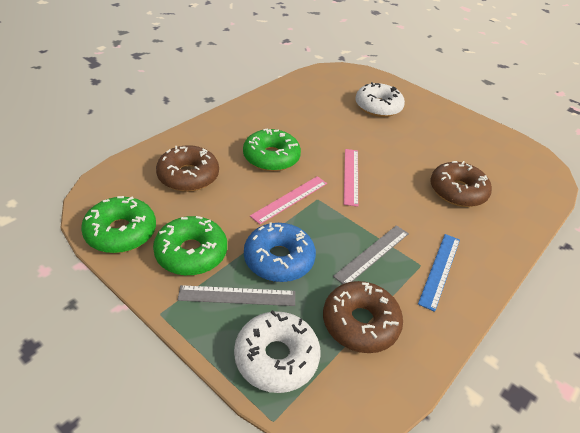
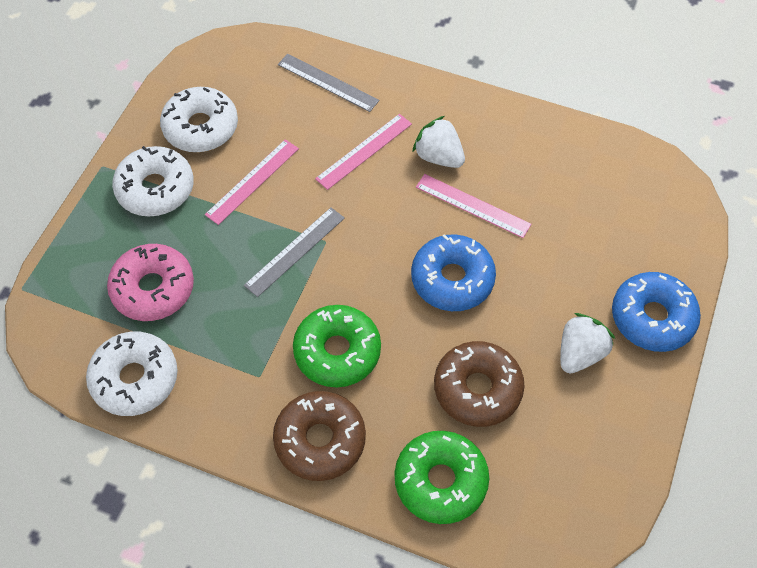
blue donut: 1 -> 2
blue ruler: 1 -> 0
brown donut: 3 -> 2
green donut: 3 -> 2
pink donut: 0 -> 1
pink ruler: 2 -> 3
white donut: 2 -> 3
white strawberry: 0 -> 2

